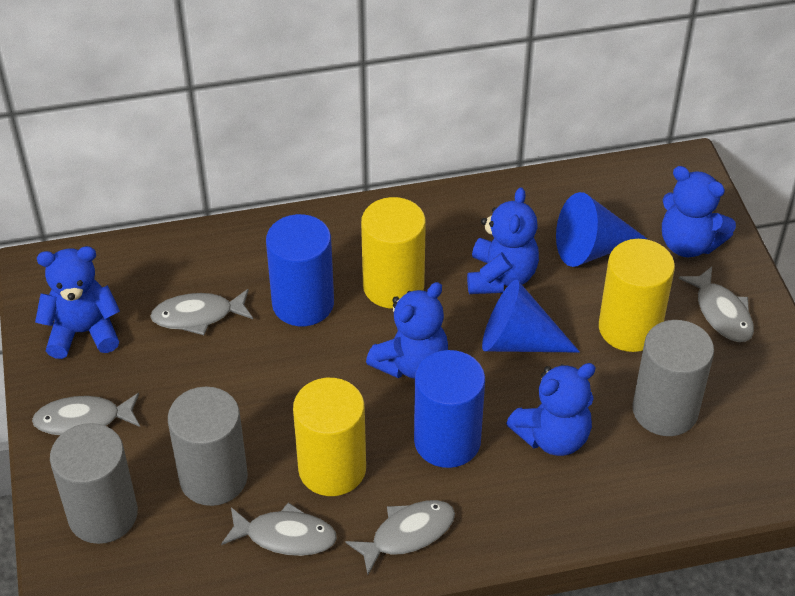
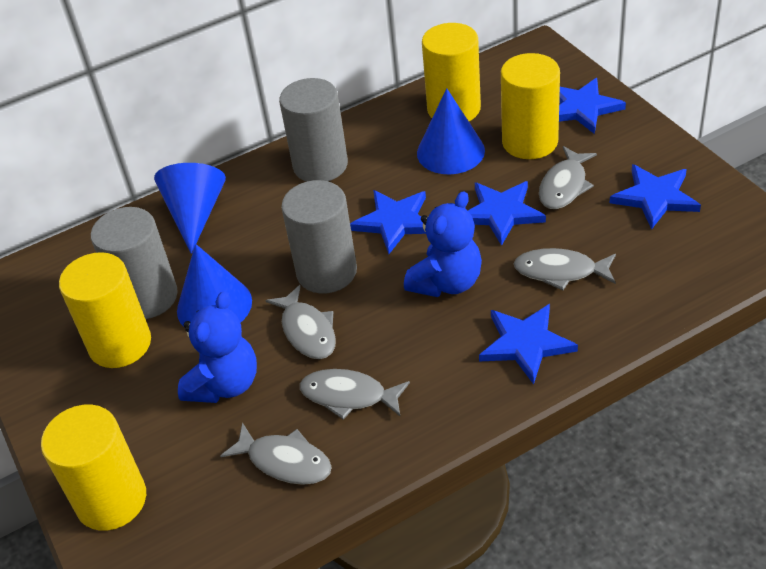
blue cone: 2 -> 3
blue cylinder: 2 -> 0
blue star: 0 -> 5
blue teddy bear: 5 -> 2
yellow cylinder: 3 -> 4

